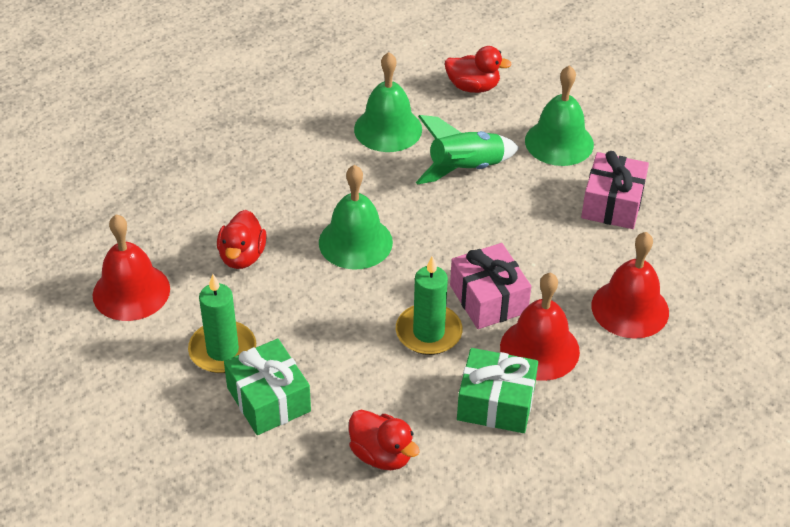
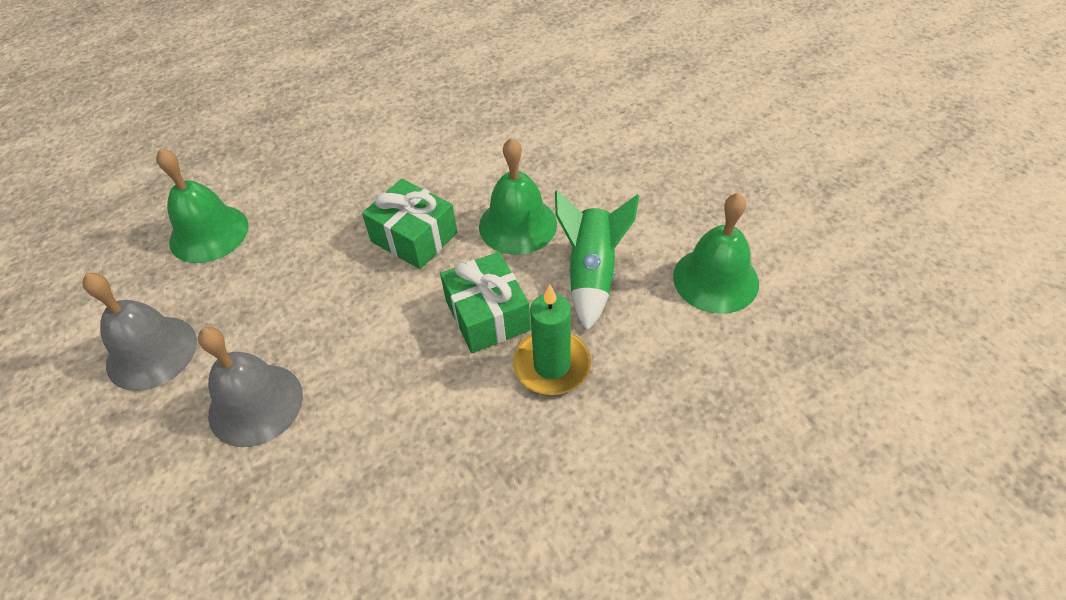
green candle: 2 -> 1
grey bell: 0 -> 2
pink gift: 2 -> 0
red bell: 3 -> 0
red duck: 3 -> 0

